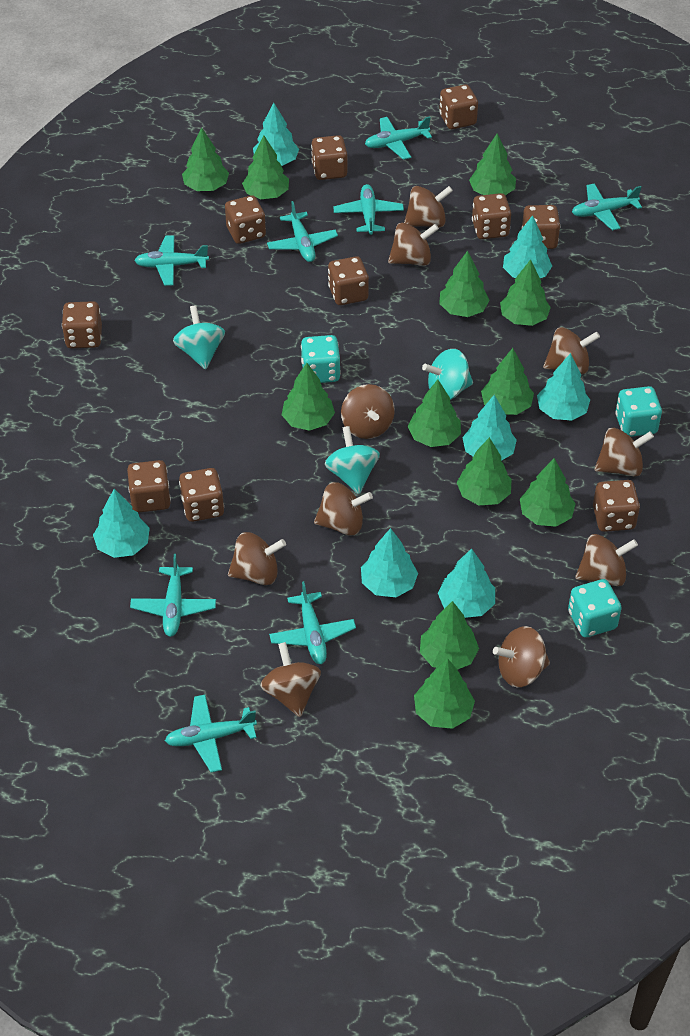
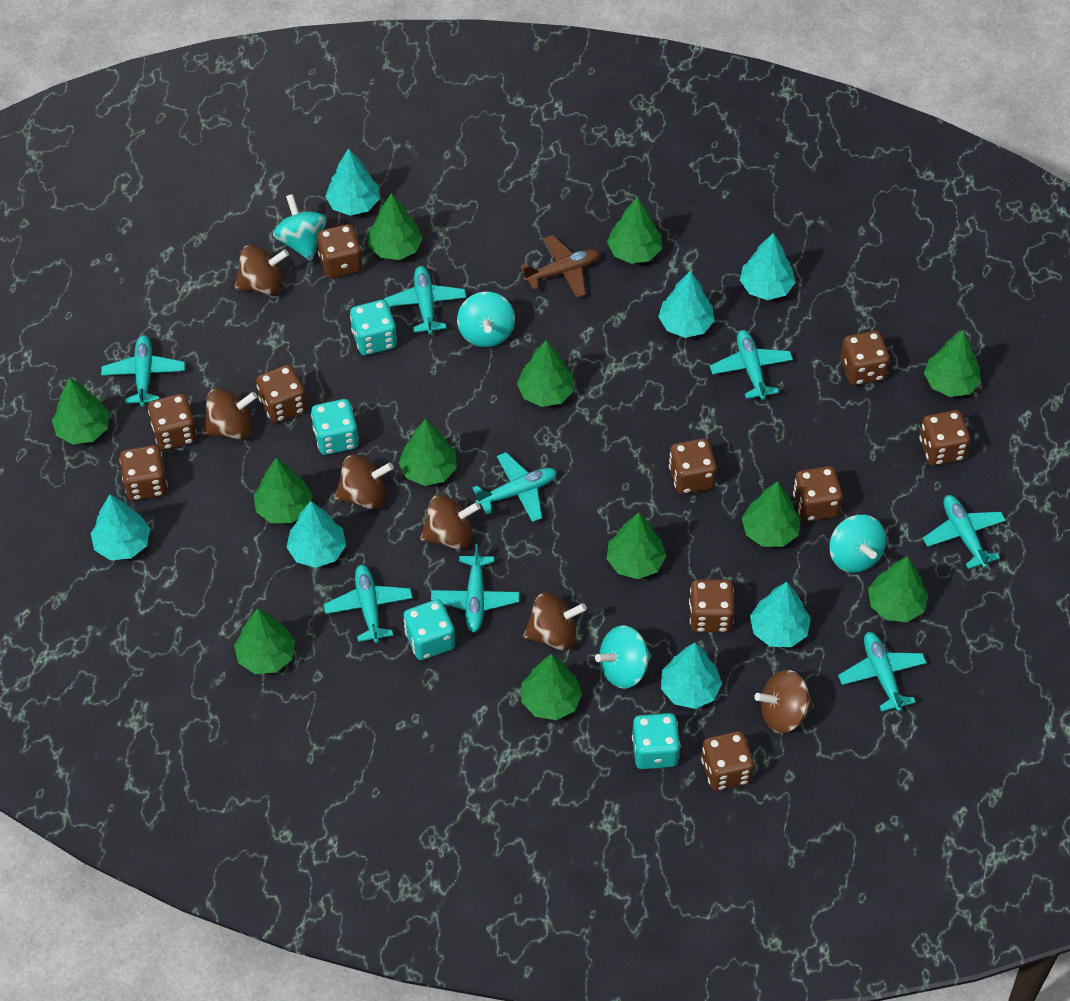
brown plane: 0 -> 1
brown spinning top: 10 -> 6
turquoise dice: 3 -> 4
turquoise spinning top: 3 -> 4

